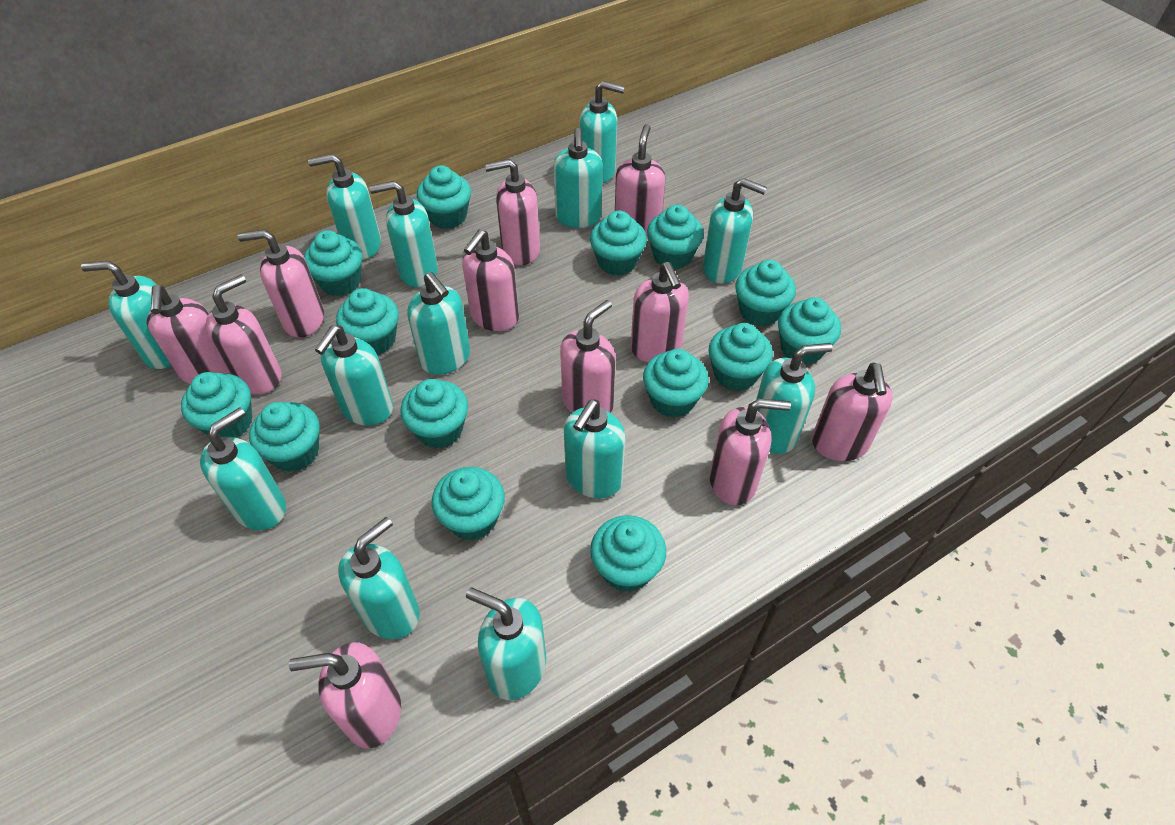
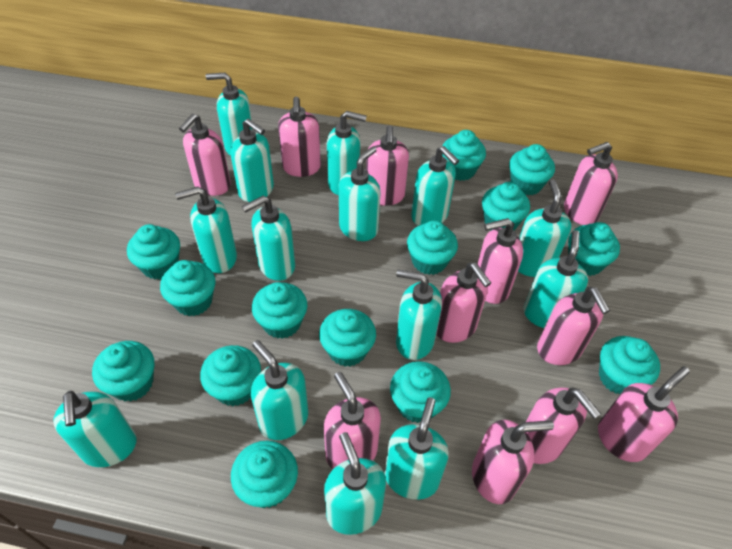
turquoise soap dispenser: 13 -> 14

